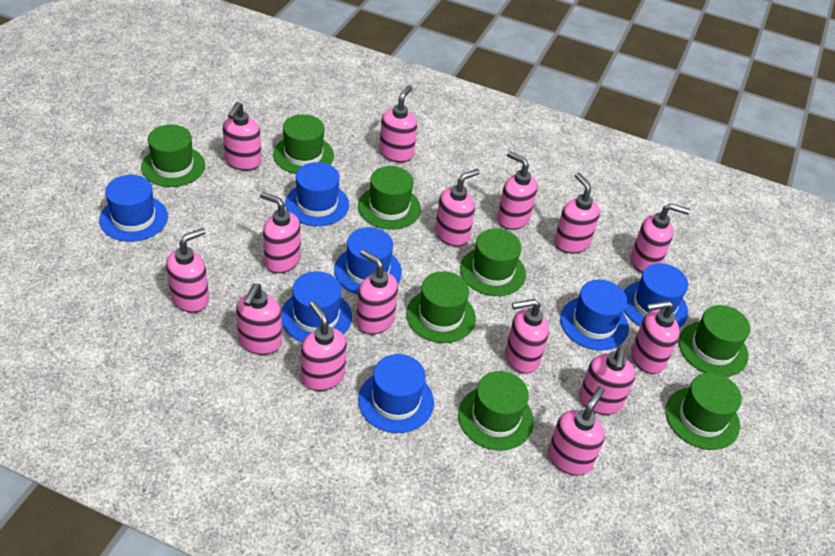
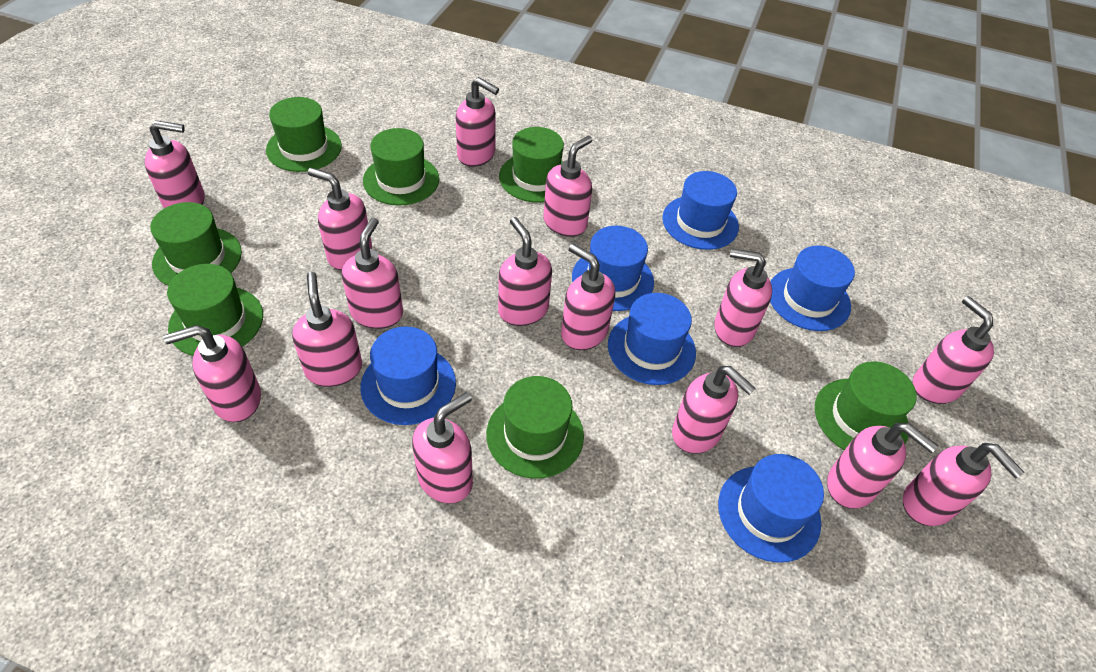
blue hat: 7 -> 6
green hat: 8 -> 7

